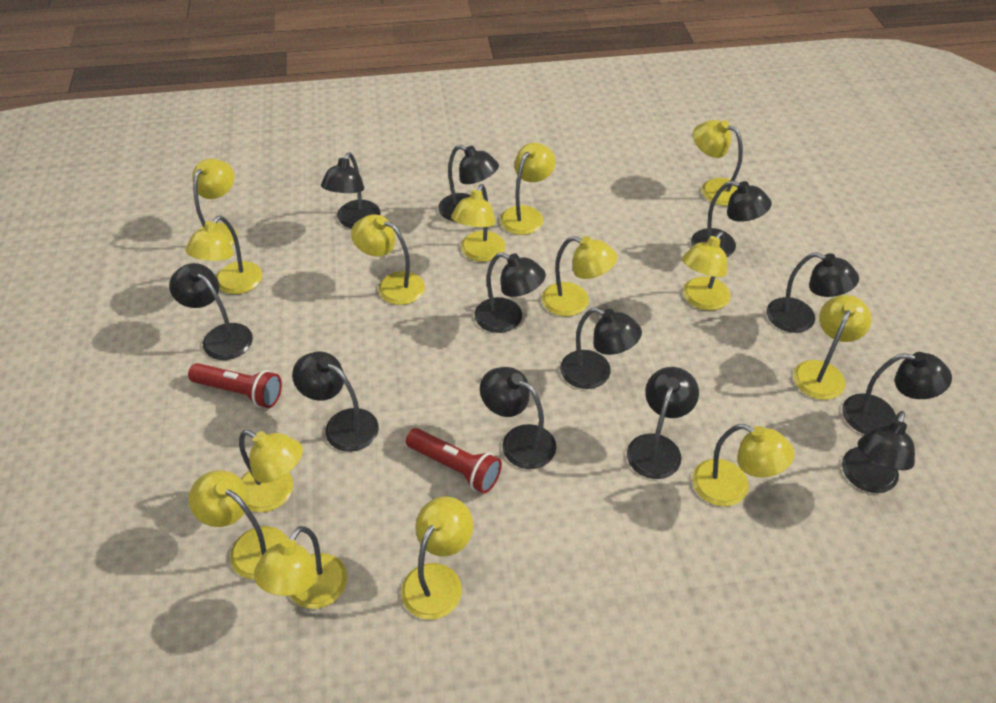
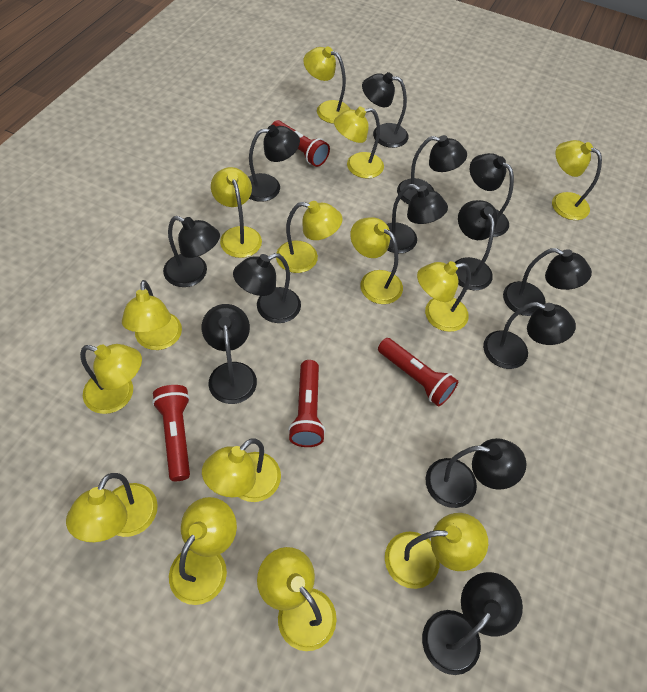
black lamp: 12 -> 13
red flashlight: 2 -> 4

